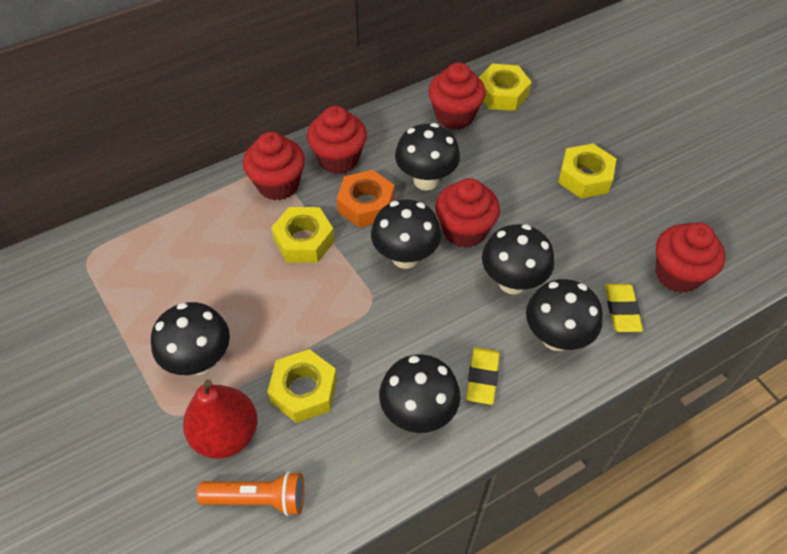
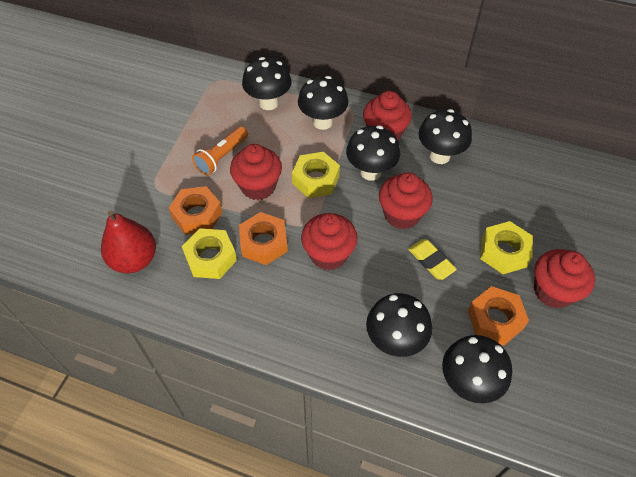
orange nut: 1 -> 3
yellow eraser: 2 -> 1
yellow nut: 4 -> 3

